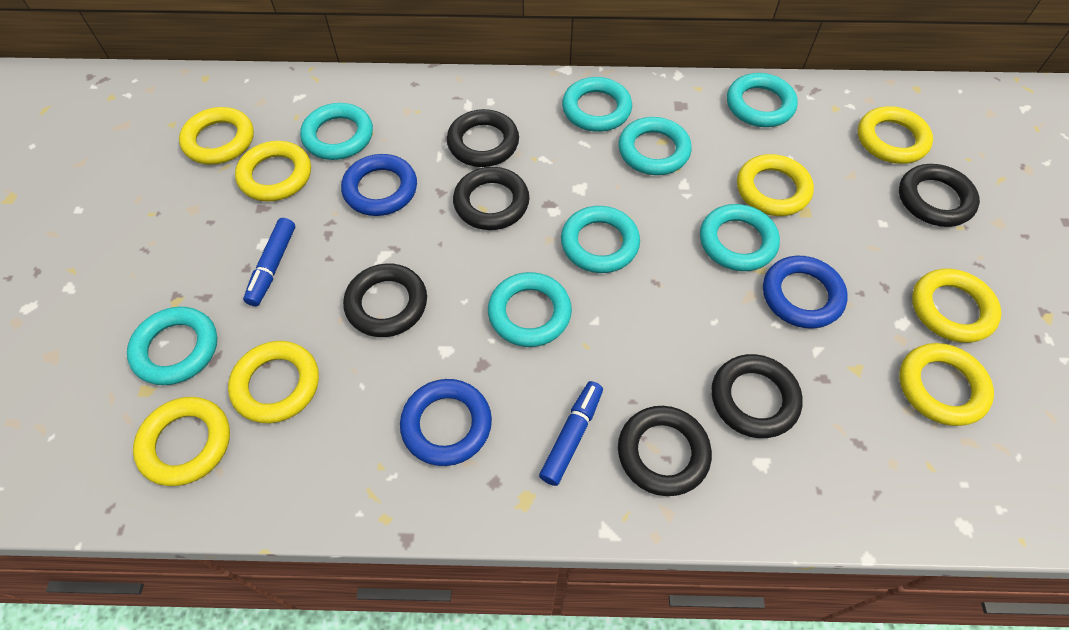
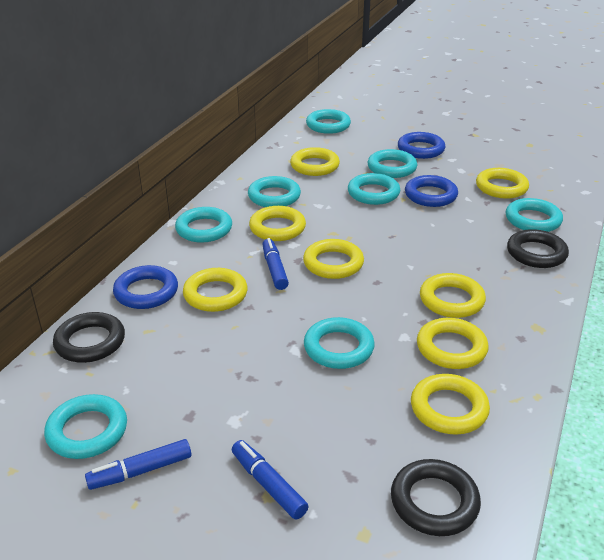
black ring: 6 -> 3
blue marker: 2 -> 3

